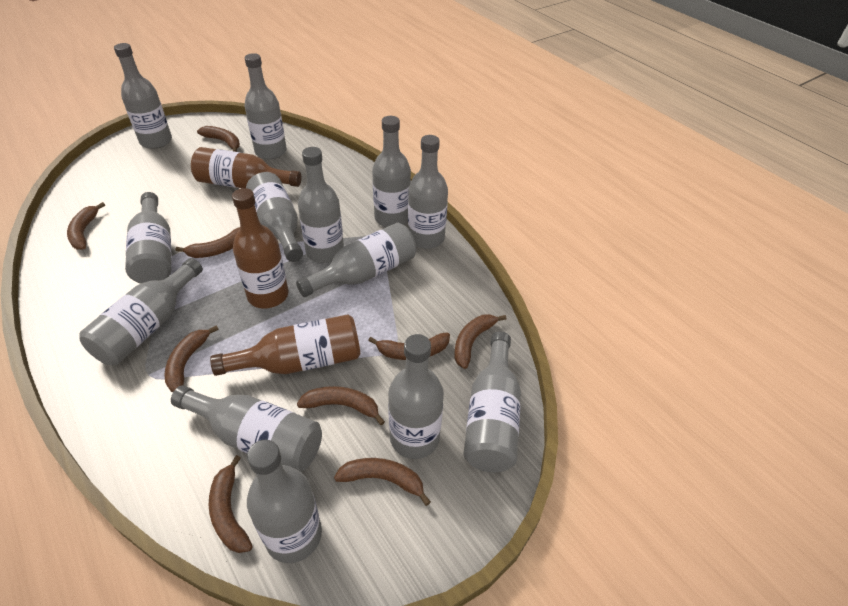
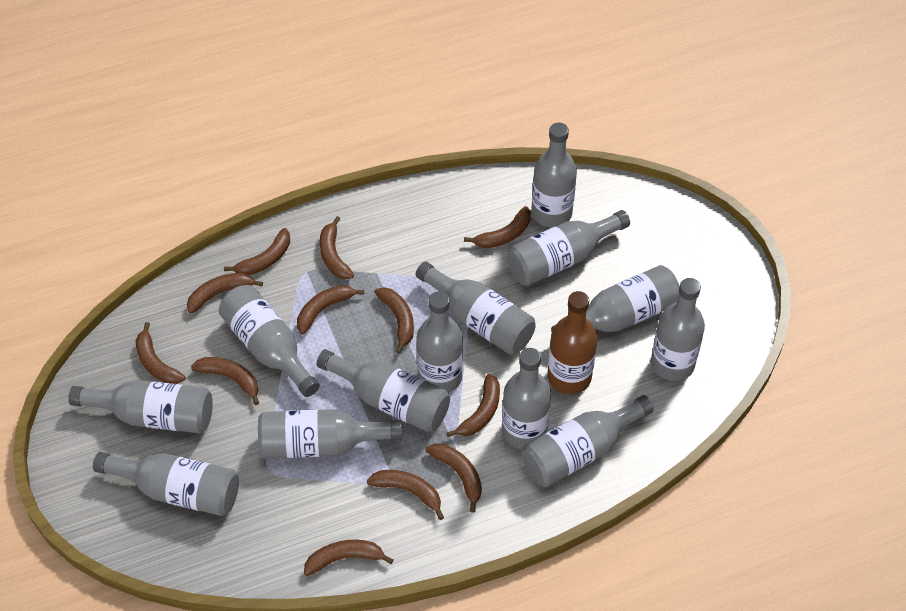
brown banana: 9 -> 12
brown bottle: 3 -> 1

